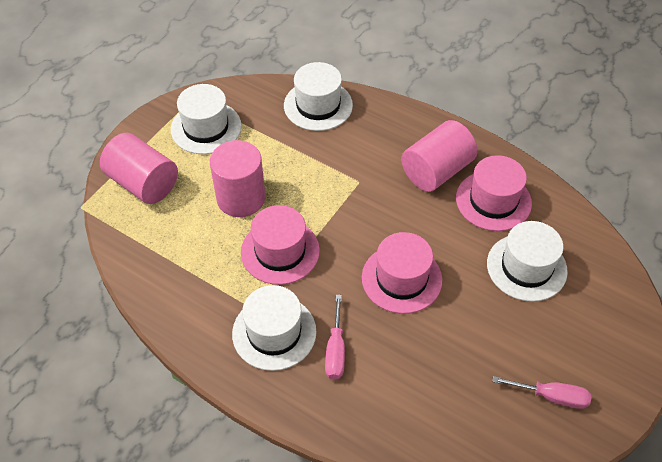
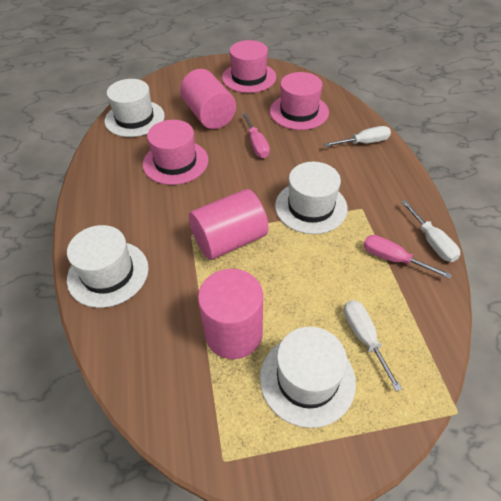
white screwdriver: 0 -> 3

